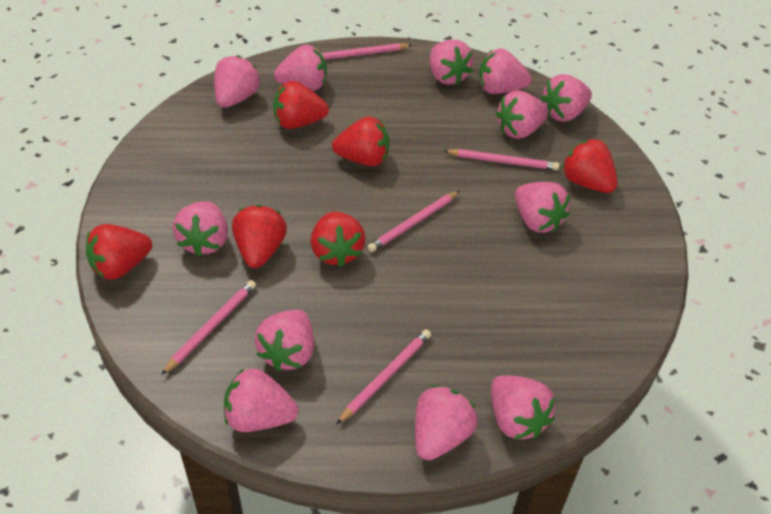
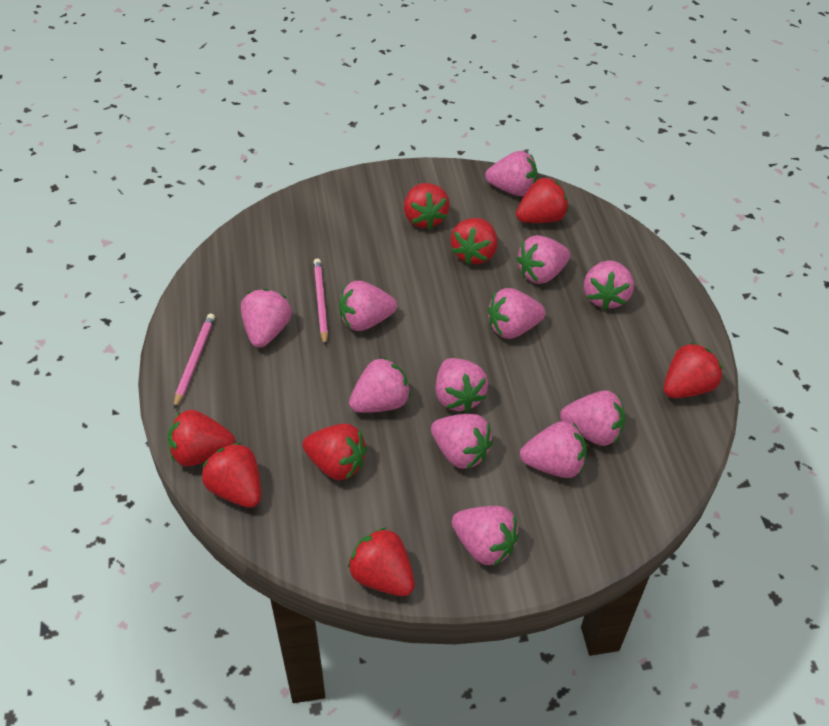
pink pencil: 5 -> 2
red strawberry: 6 -> 8

